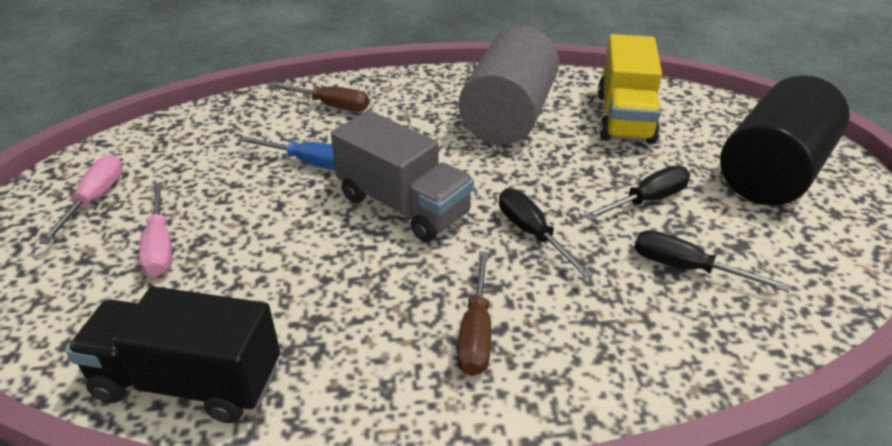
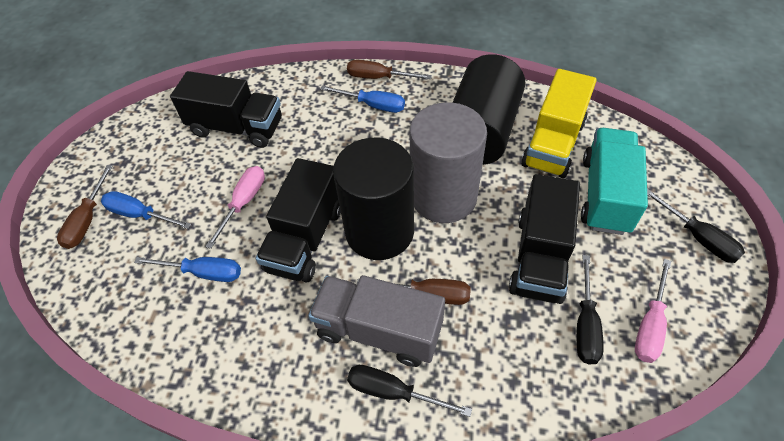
black cylinder: 1 -> 2
black truck: 1 -> 3
blue screwdriver: 1 -> 3
brown screwdriver: 2 -> 3
turquoise truck: 0 -> 1

